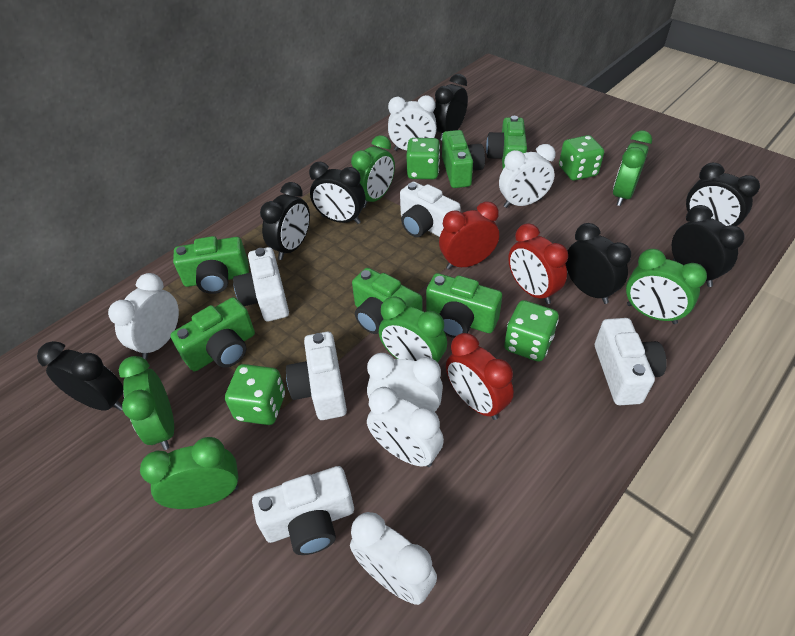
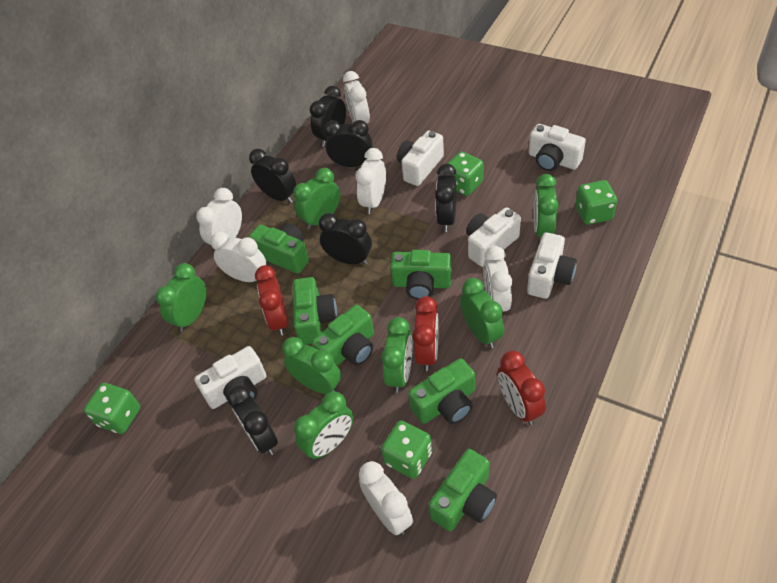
black clock: 7 -> 6
green clock: 6 -> 7

